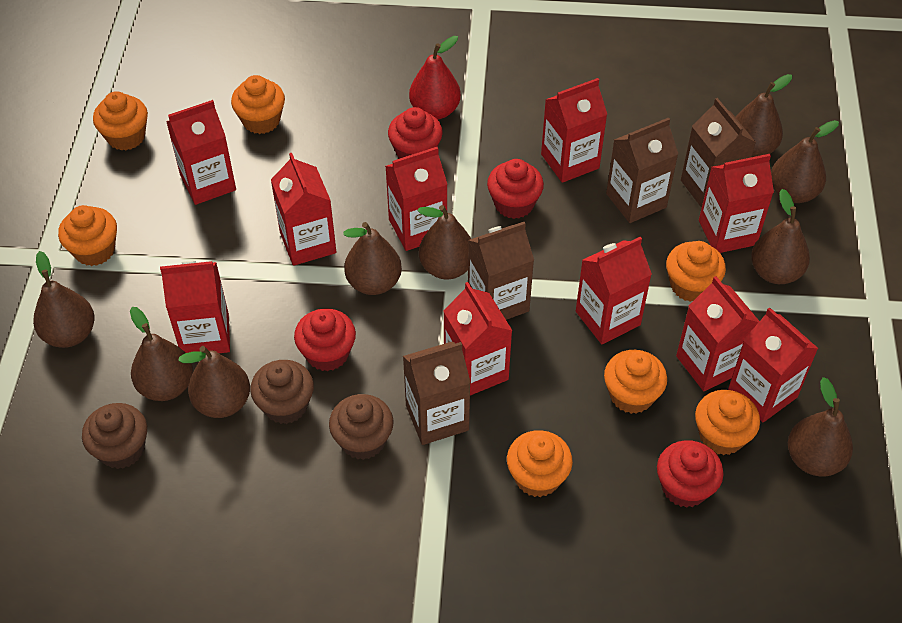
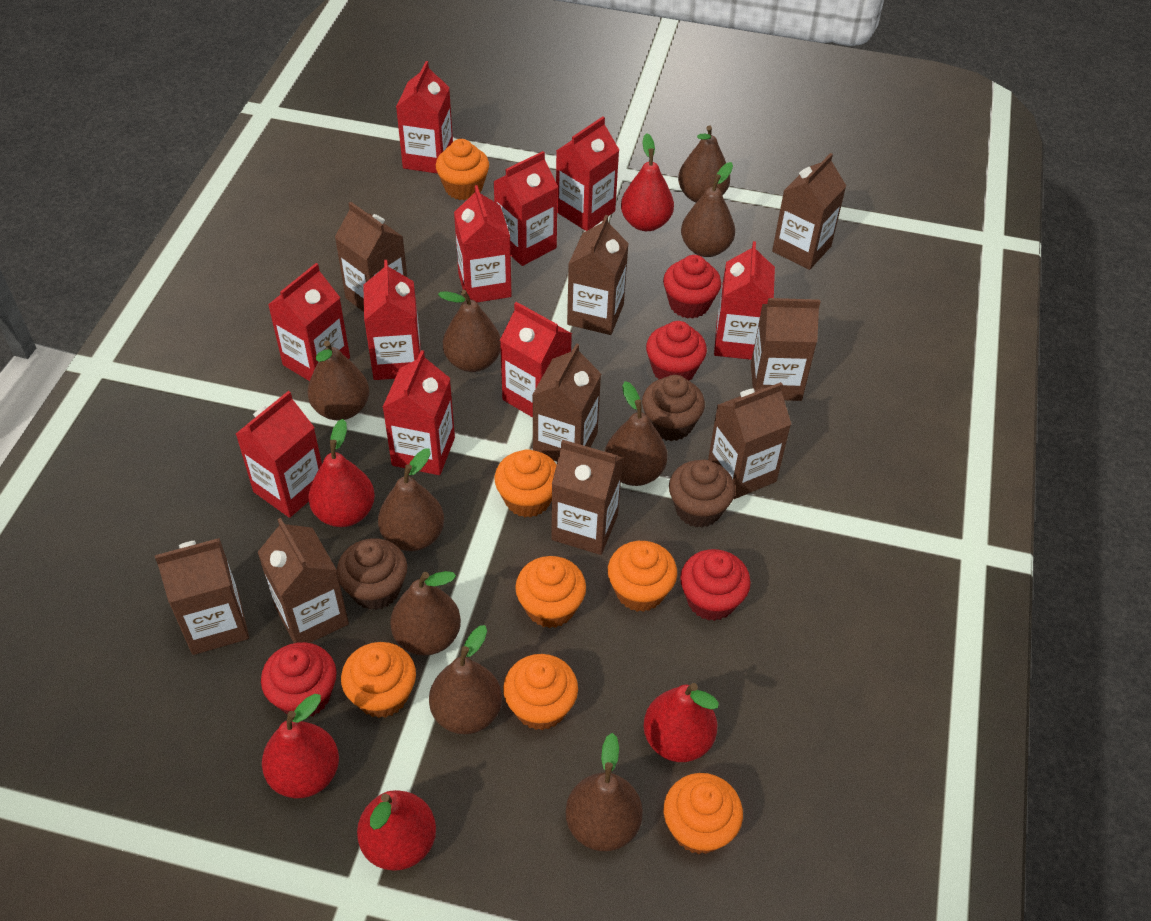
brown carton: 4 -> 9
red pear: 1 -> 5

